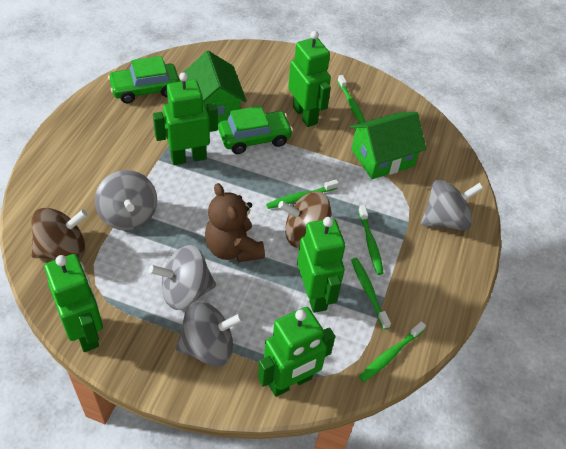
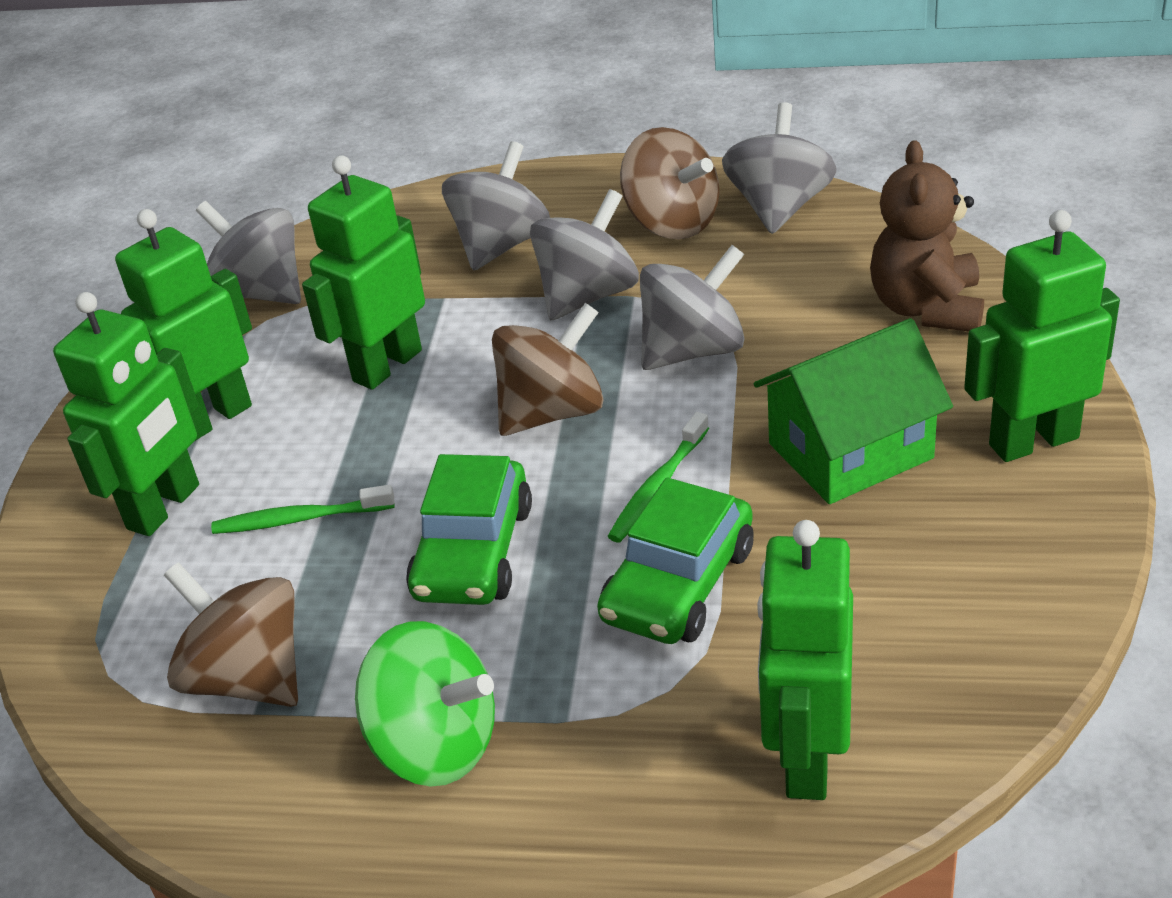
brown spinning top: 2 -> 3
green house: 2 -> 1
green spinning top: 0 -> 1
green toothbrush: 5 -> 2
grey spinning top: 4 -> 5

